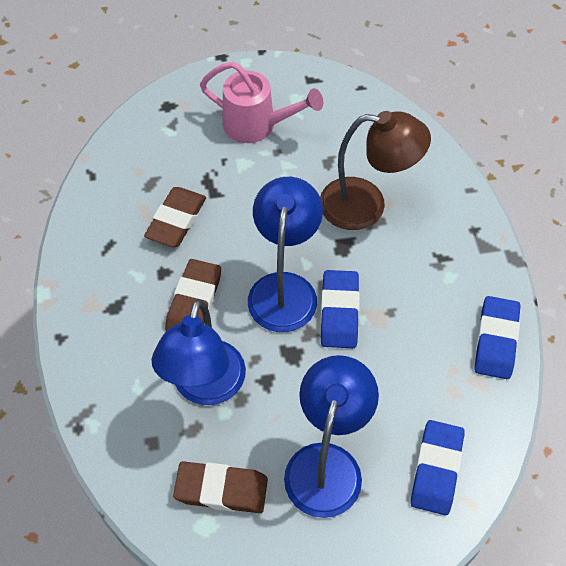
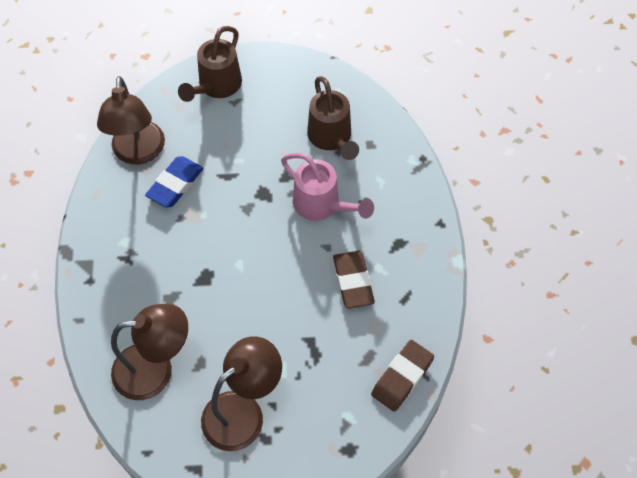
blue eraser: 3 -> 1
blue lamp: 3 -> 0
brown eraser: 3 -> 2
brown lamp: 1 -> 3
brown watering can: 0 -> 2

